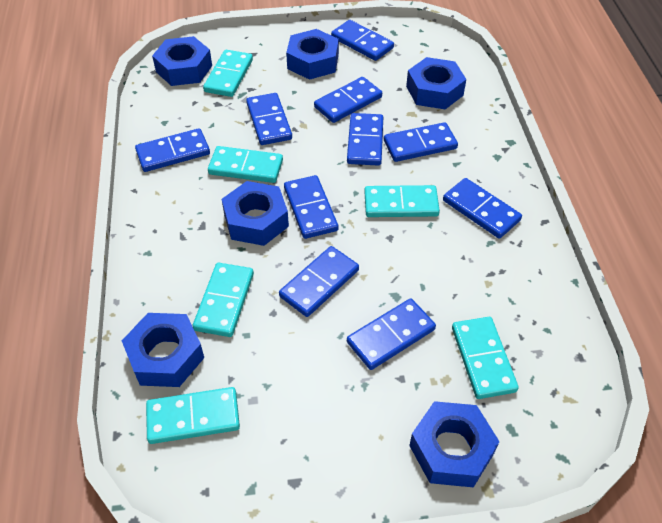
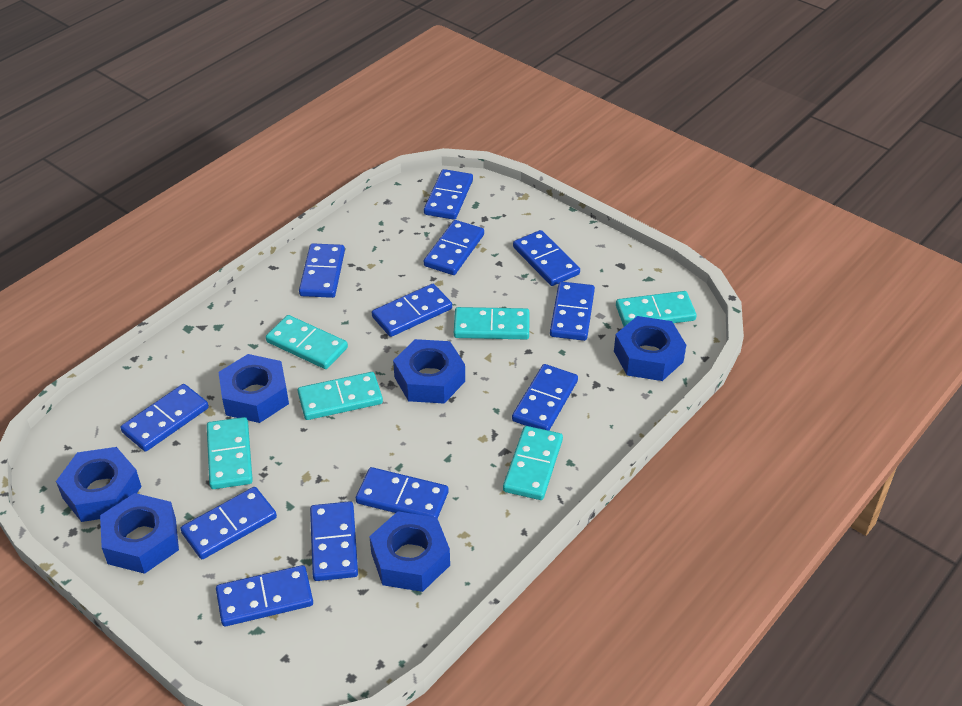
blue domino: 10 -> 12

